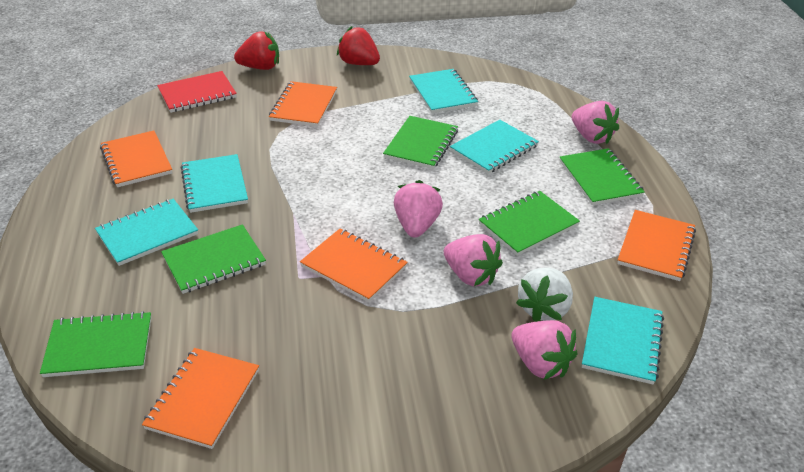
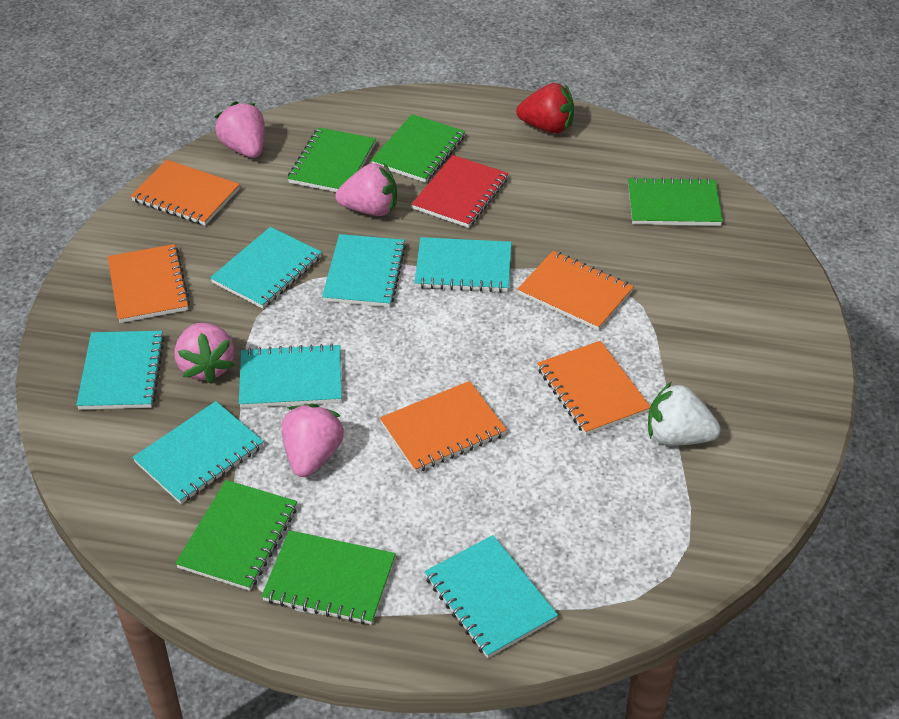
red strawberry: 2 -> 1
turquoise notebook: 5 -> 7

